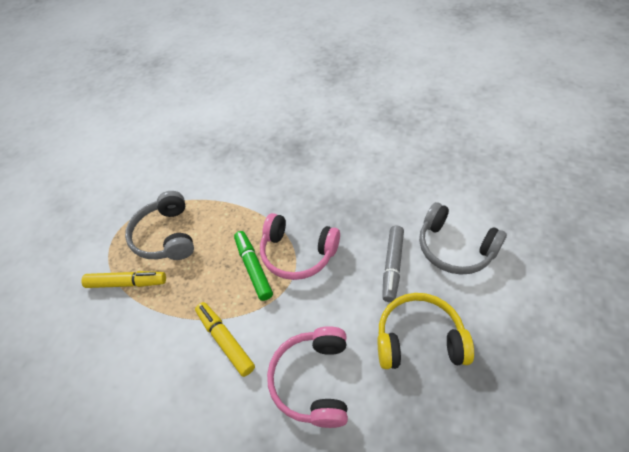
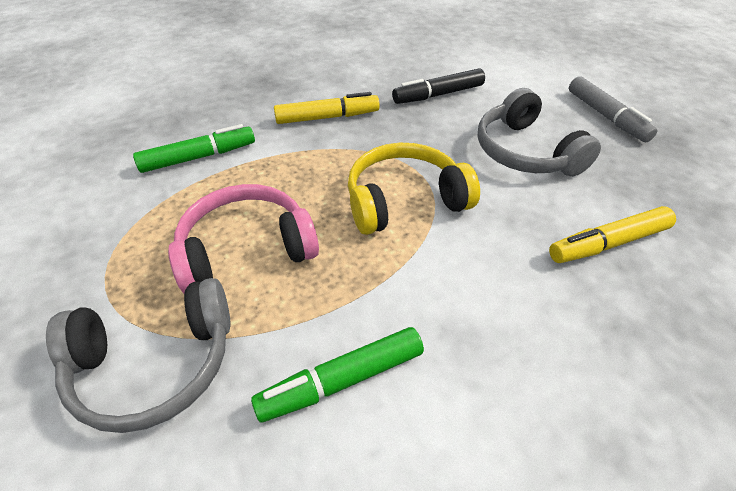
black marker: 0 -> 1
green marker: 1 -> 2
pink headphones: 2 -> 1

